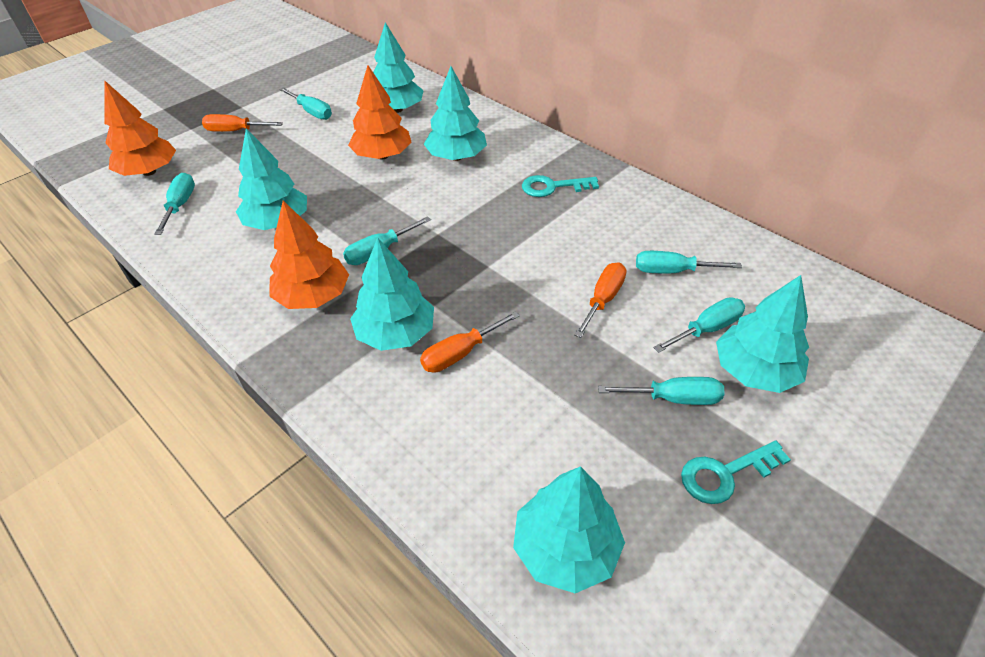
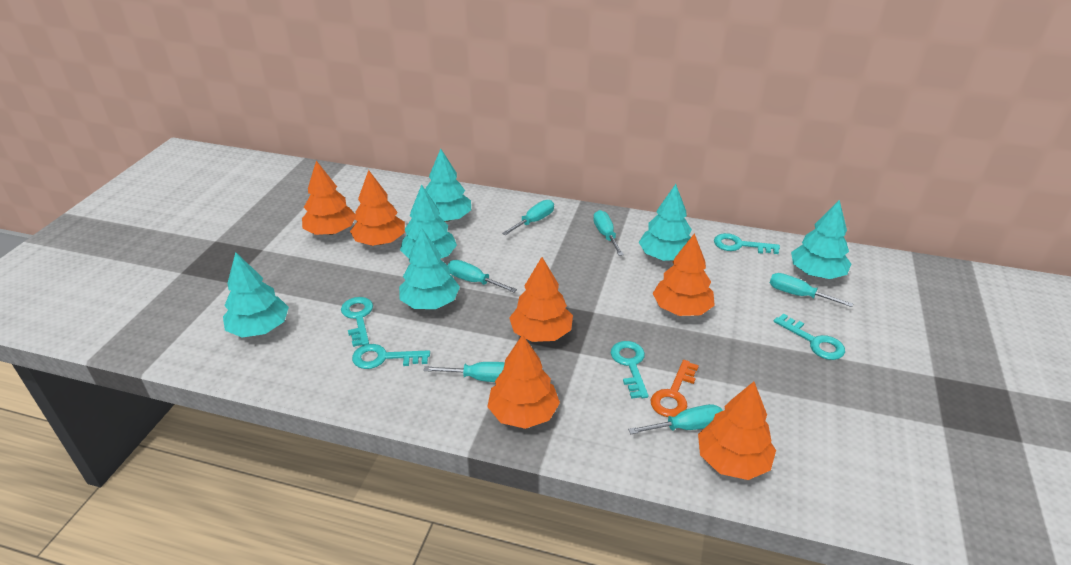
orange key: 0 -> 1
orange screwdriver: 3 -> 0
orange tree: 3 -> 6
turquoise key: 2 -> 5

